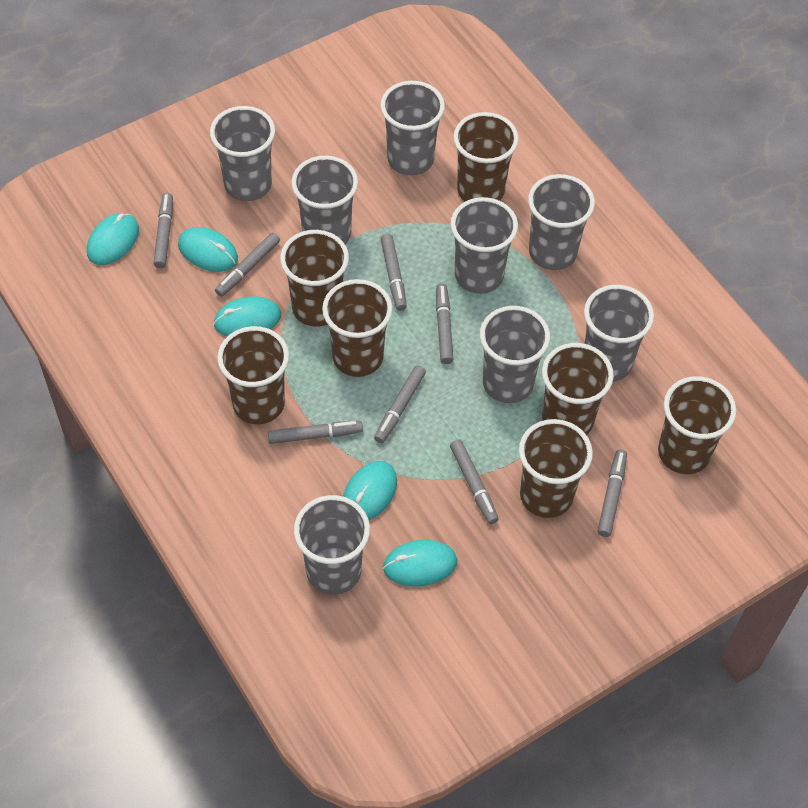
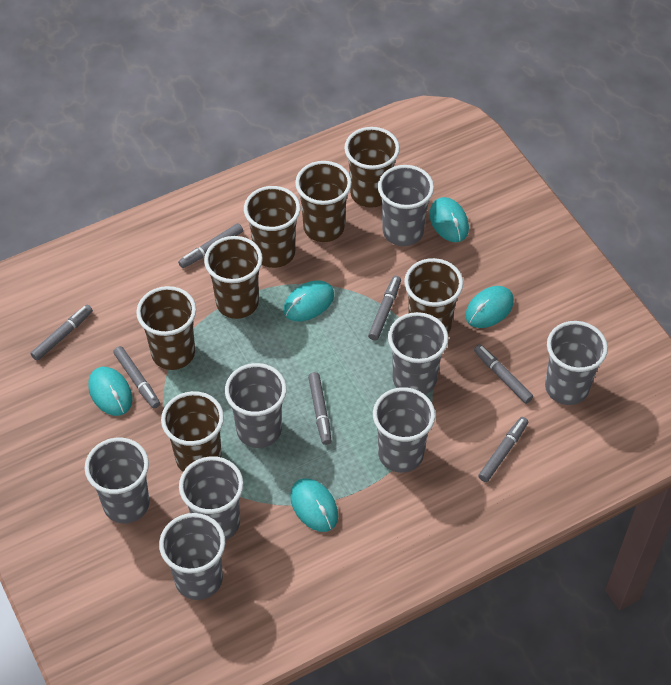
grey marker: 8 -> 7

